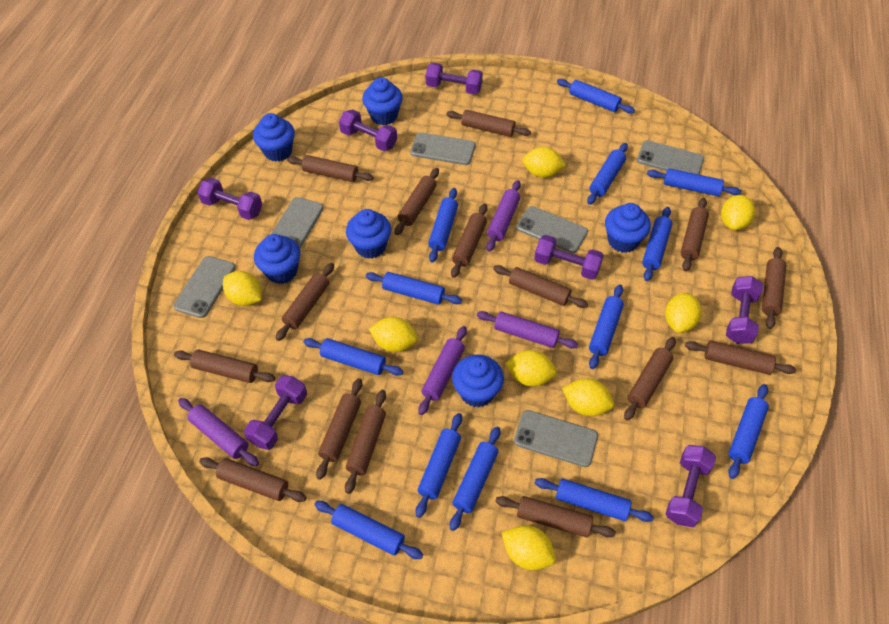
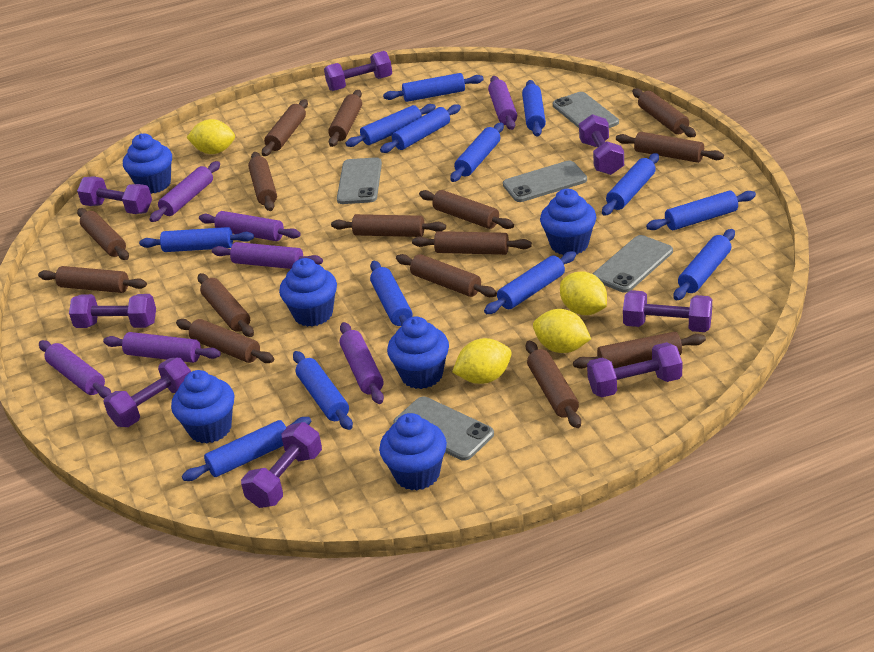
grey phone: 6 -> 5
purple dumbbell: 7 -> 8
purple rolling pin: 4 -> 7
yellow lemon: 8 -> 4

